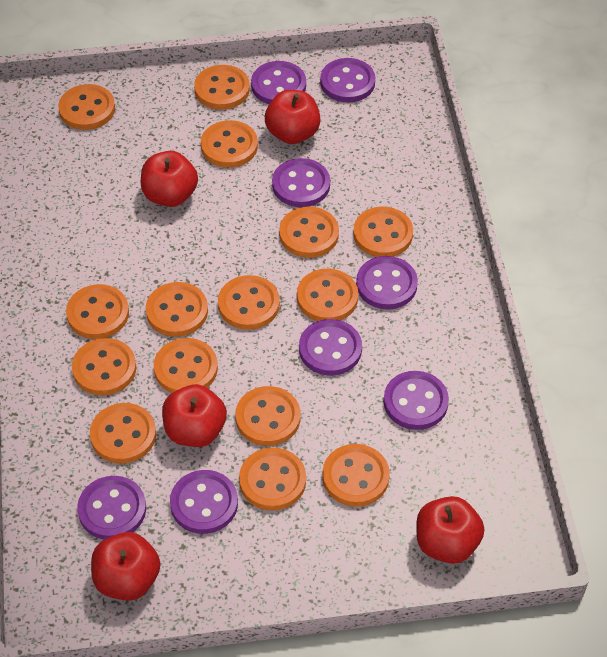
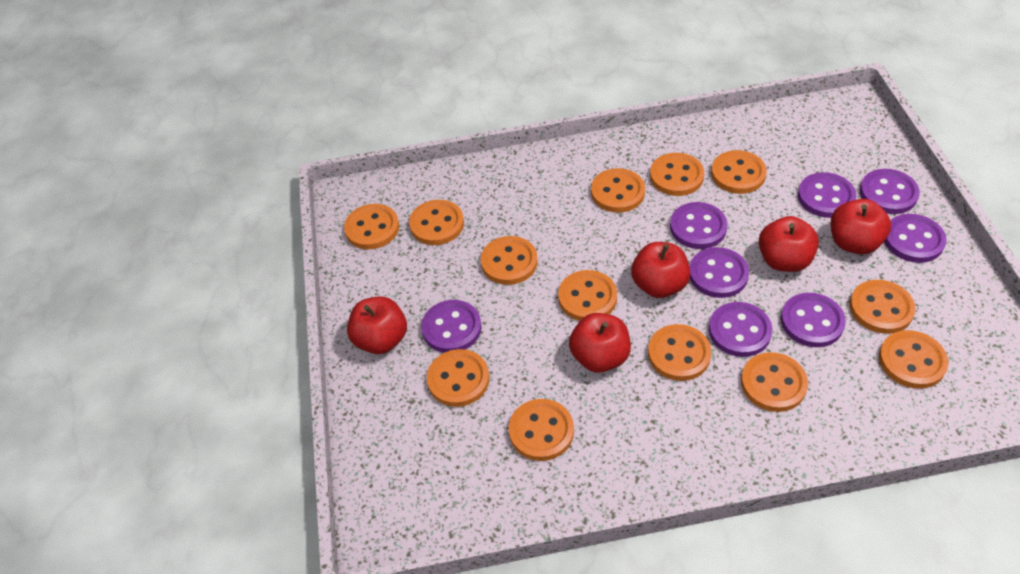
orange button: 15 -> 13

